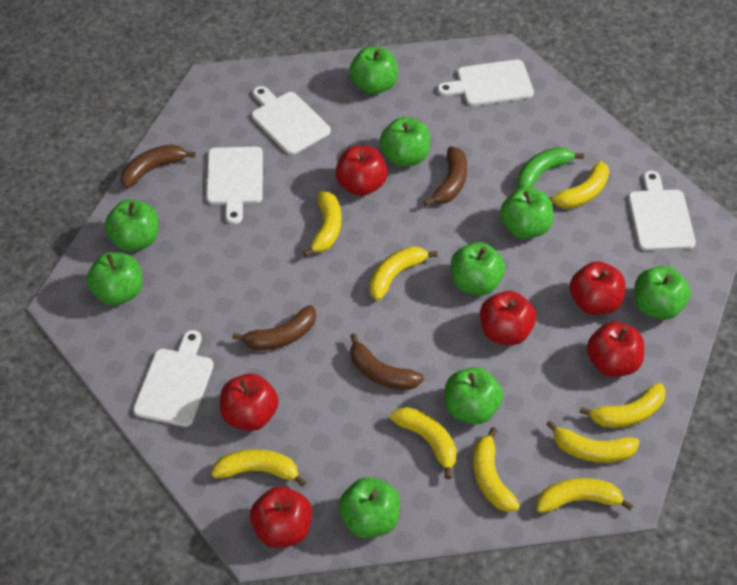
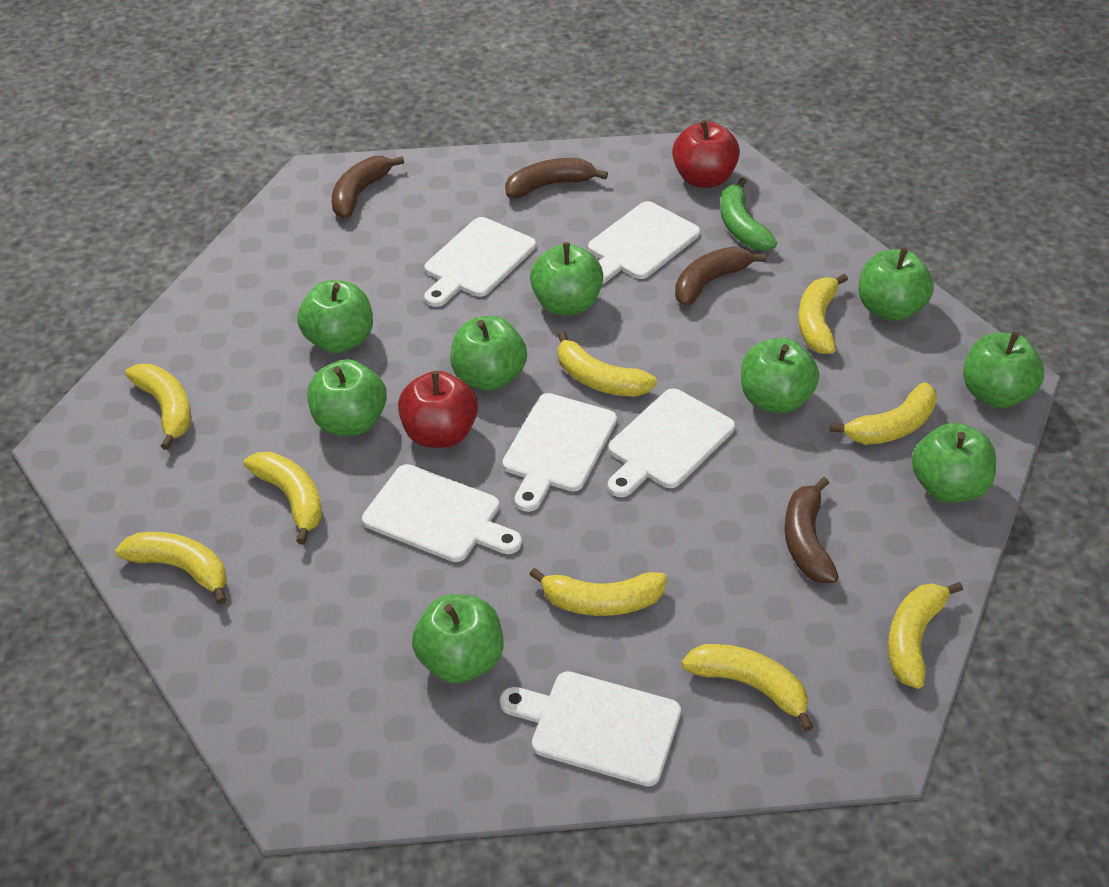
red apple: 6 -> 2
white cutting board: 5 -> 6

